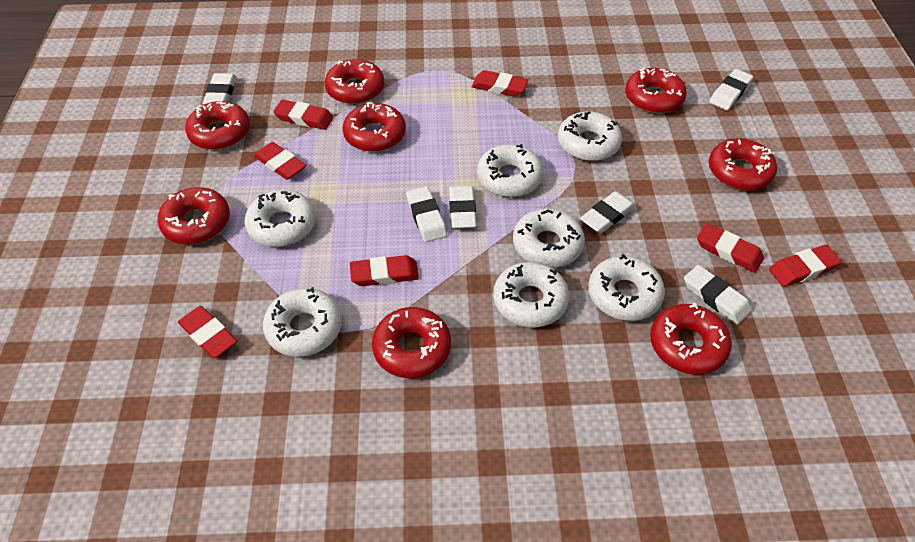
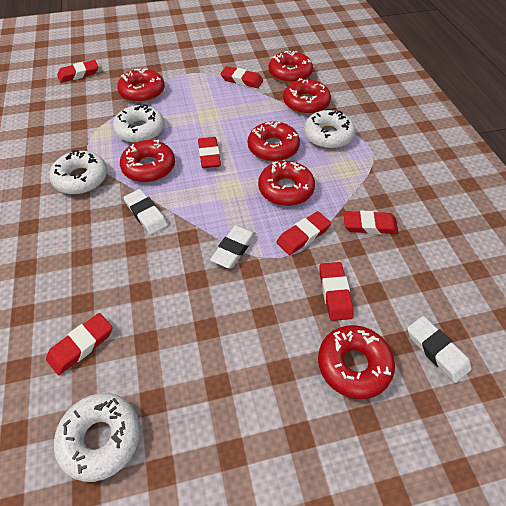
red donut: 8 -> 7
white donut: 7 -> 4
white eraser: 6 -> 3

